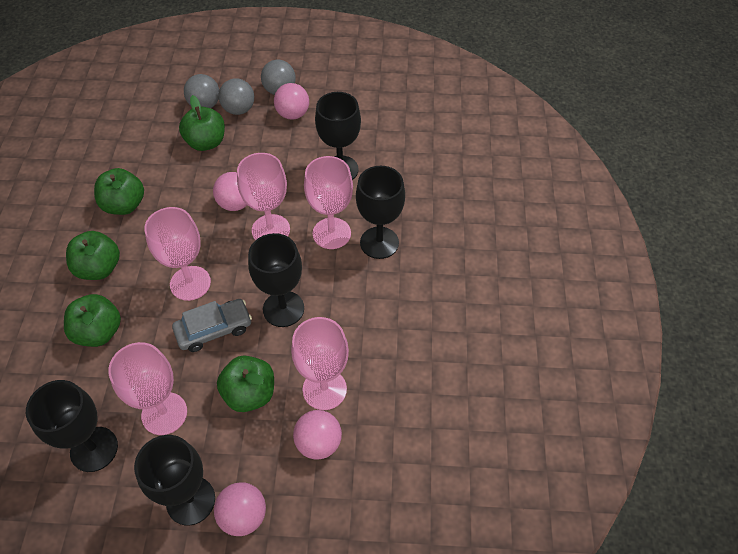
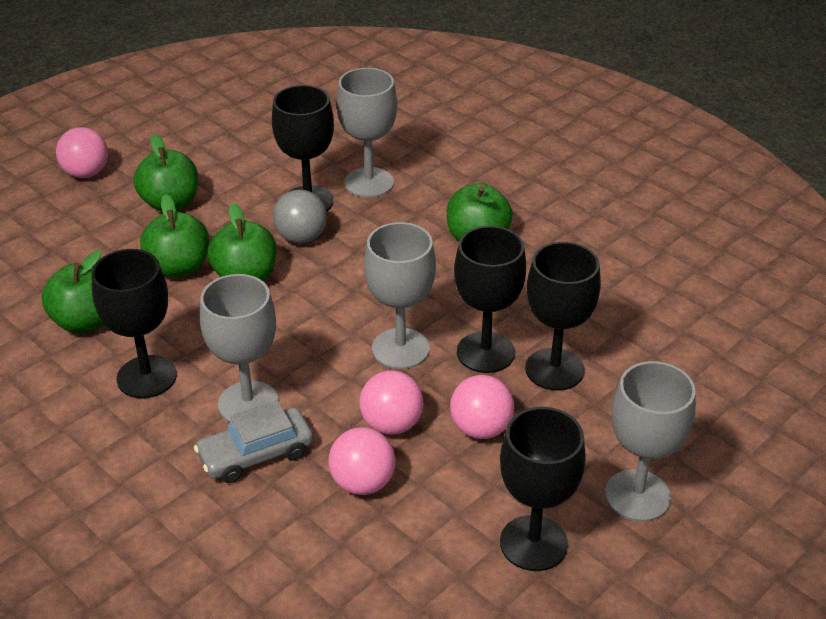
grey ball: 3 -> 1
grey goblet: 0 -> 4
pink goblet: 5 -> 0

